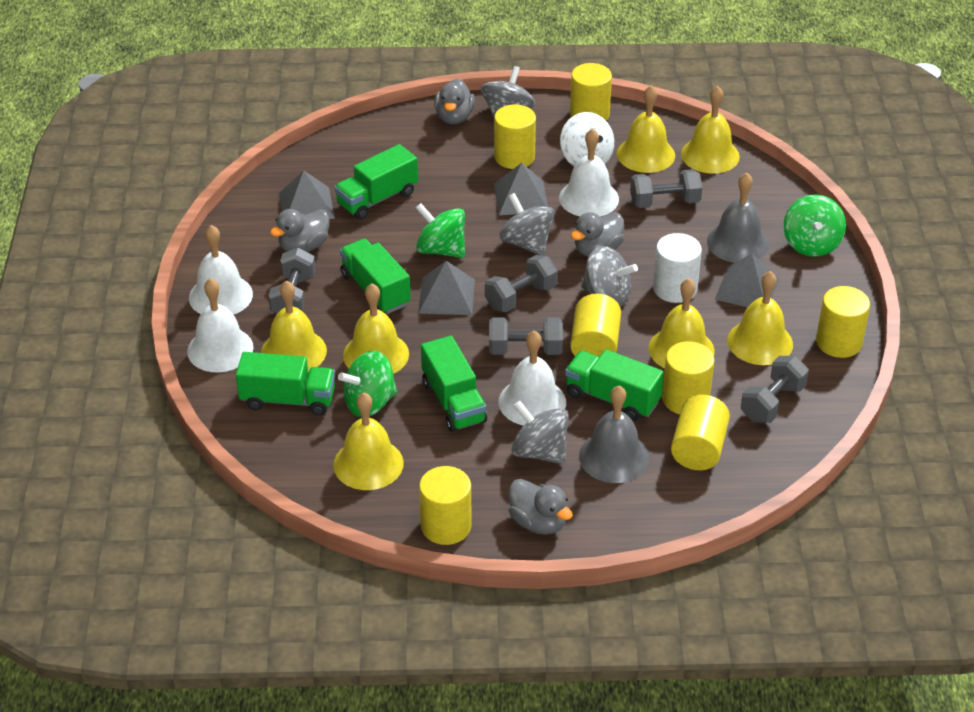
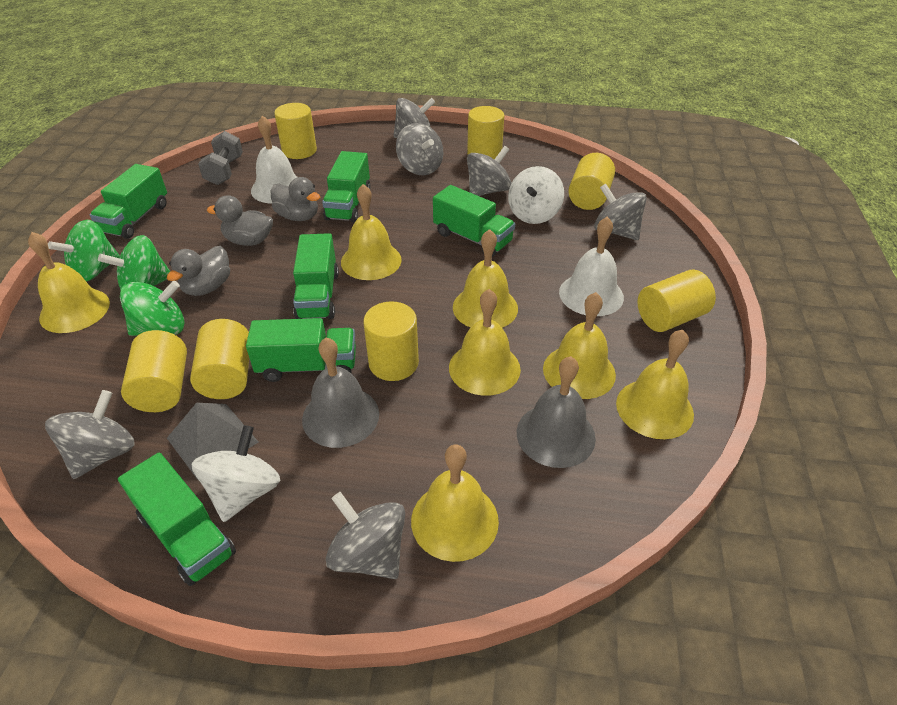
green truck: 5 -> 6
grey duck: 4 -> 3
grey dumbbell: 5 -> 1
grey pyramid: 4 -> 1
grey spinning top: 4 -> 6
white bell: 4 -> 2
white cylinder: 1 -> 0
white spinning top: 1 -> 2

